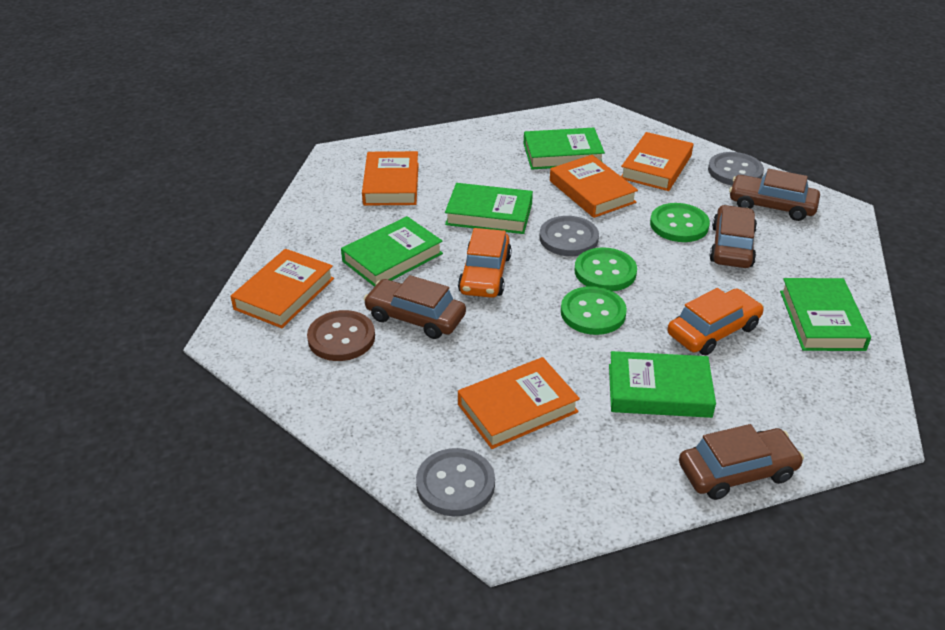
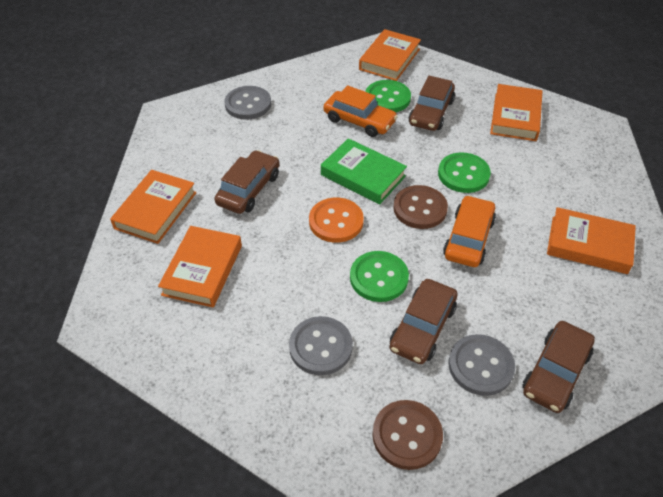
brown button: 1 -> 2
green book: 5 -> 1
orange button: 0 -> 1

